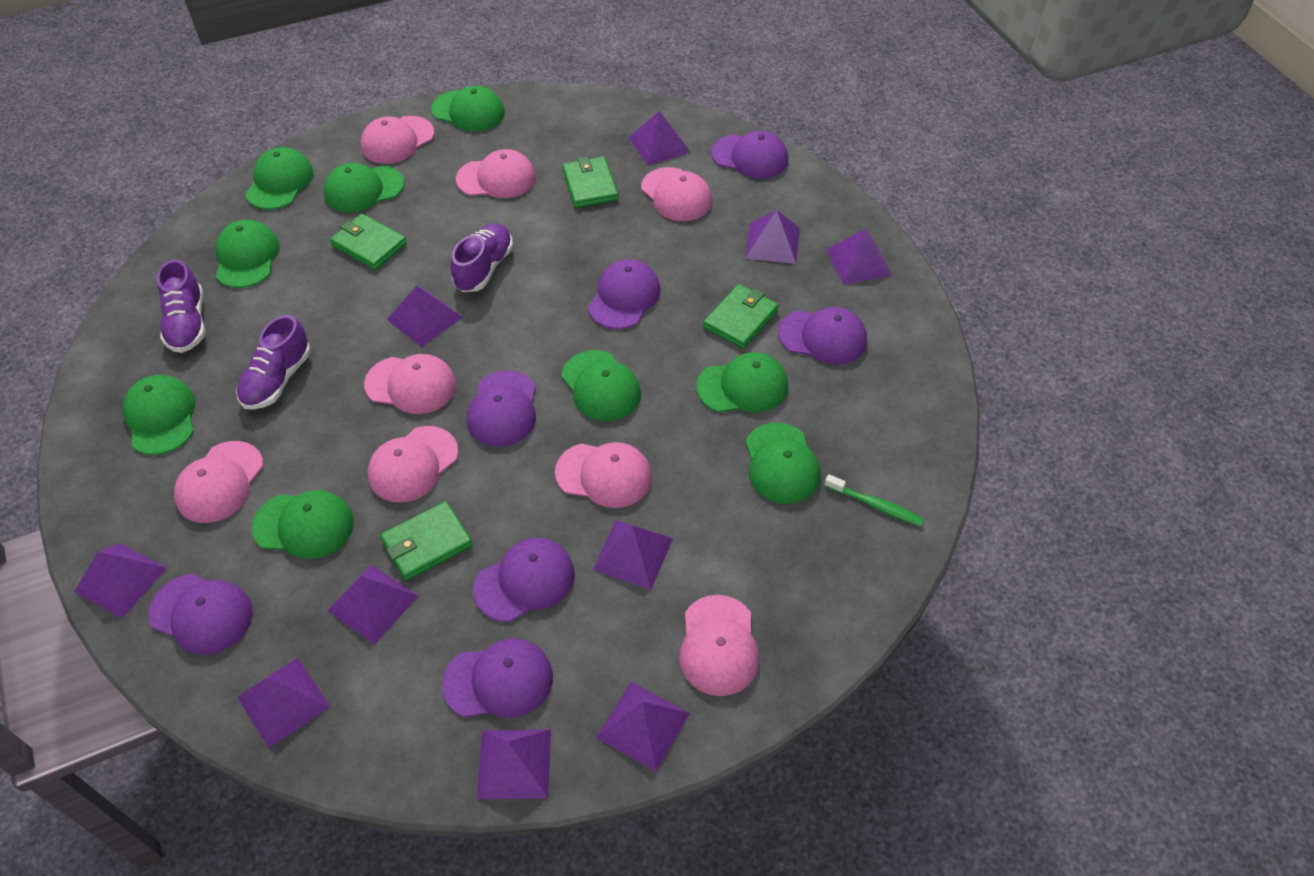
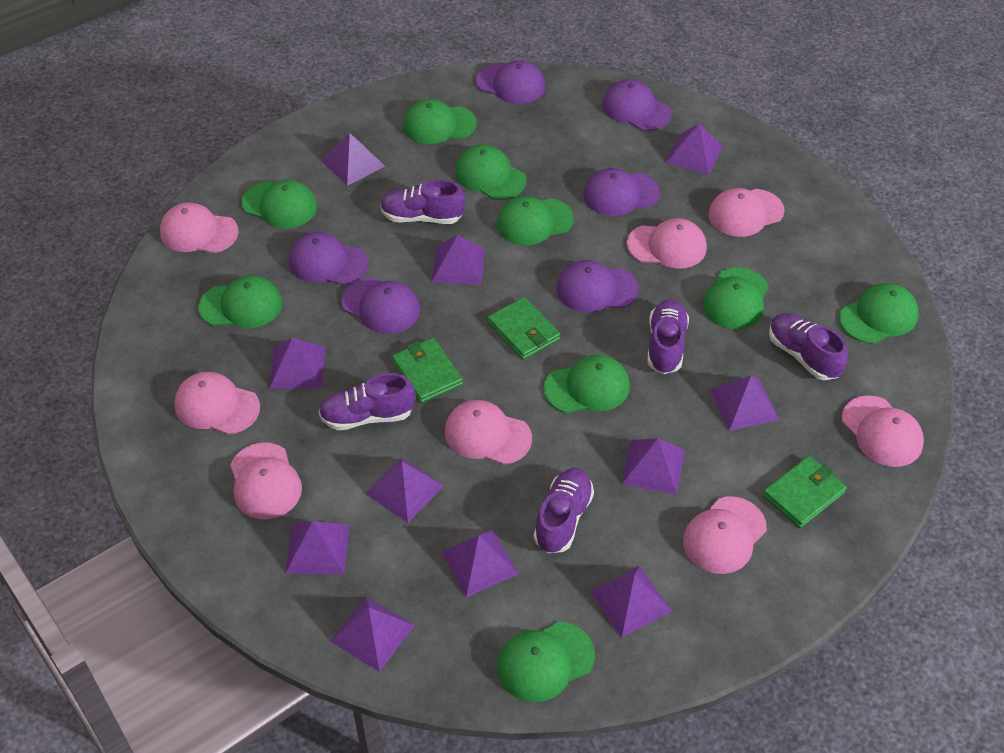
green toothbrush: 1 -> 0
green wallet: 4 -> 3
purple cap: 7 -> 6
purple pyramid: 10 -> 11
purple shoe: 3 -> 5

